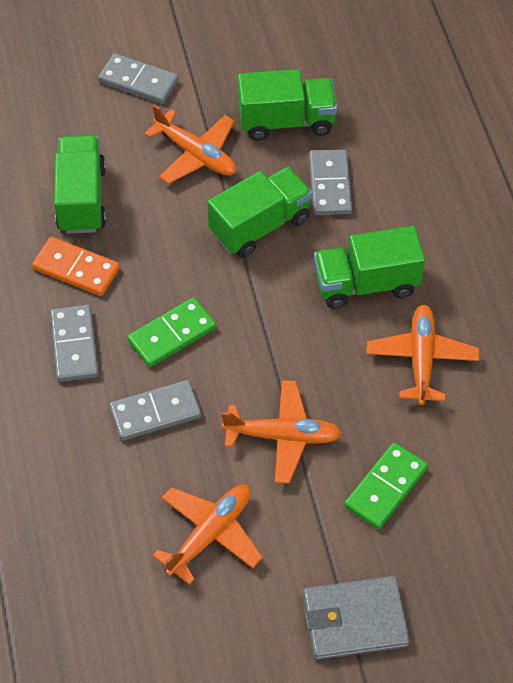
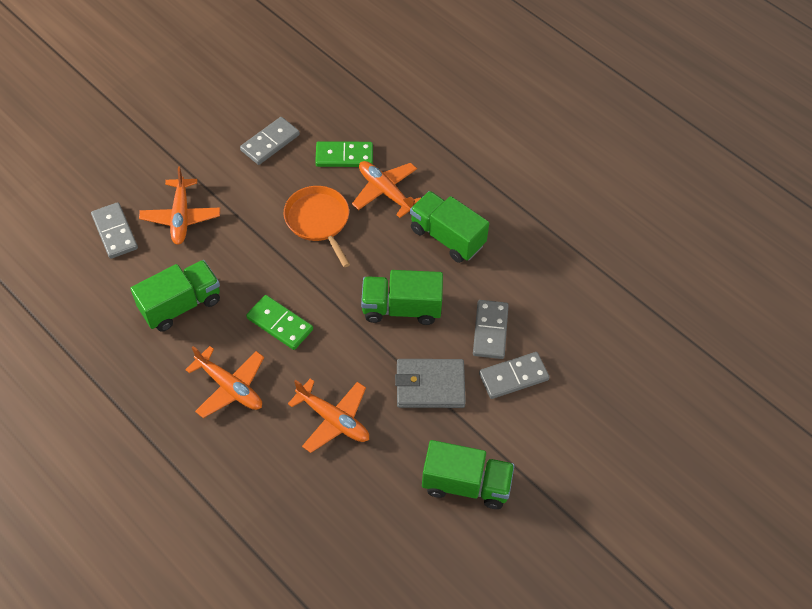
orange domino: 1 -> 0
orange pan: 0 -> 1

